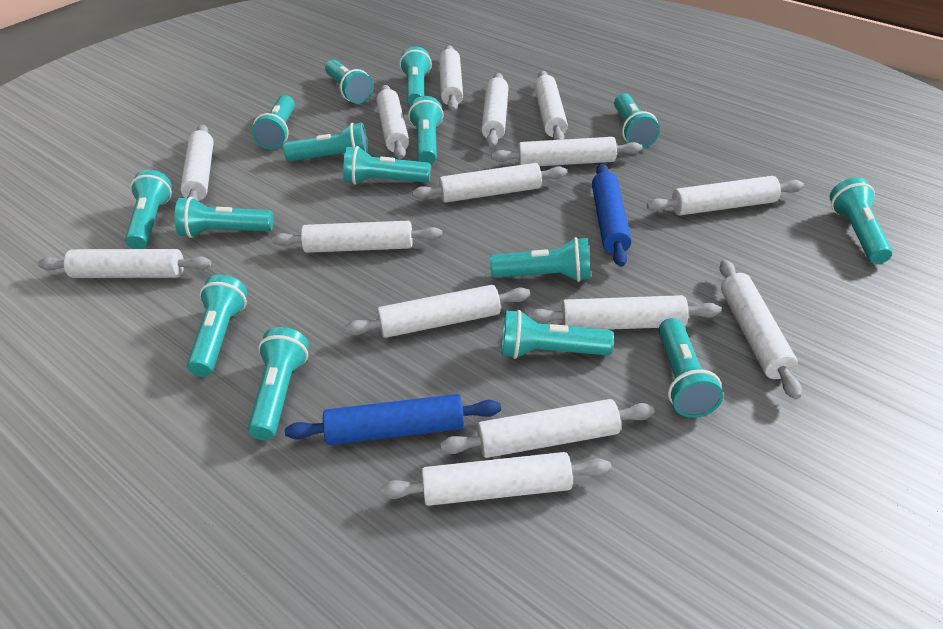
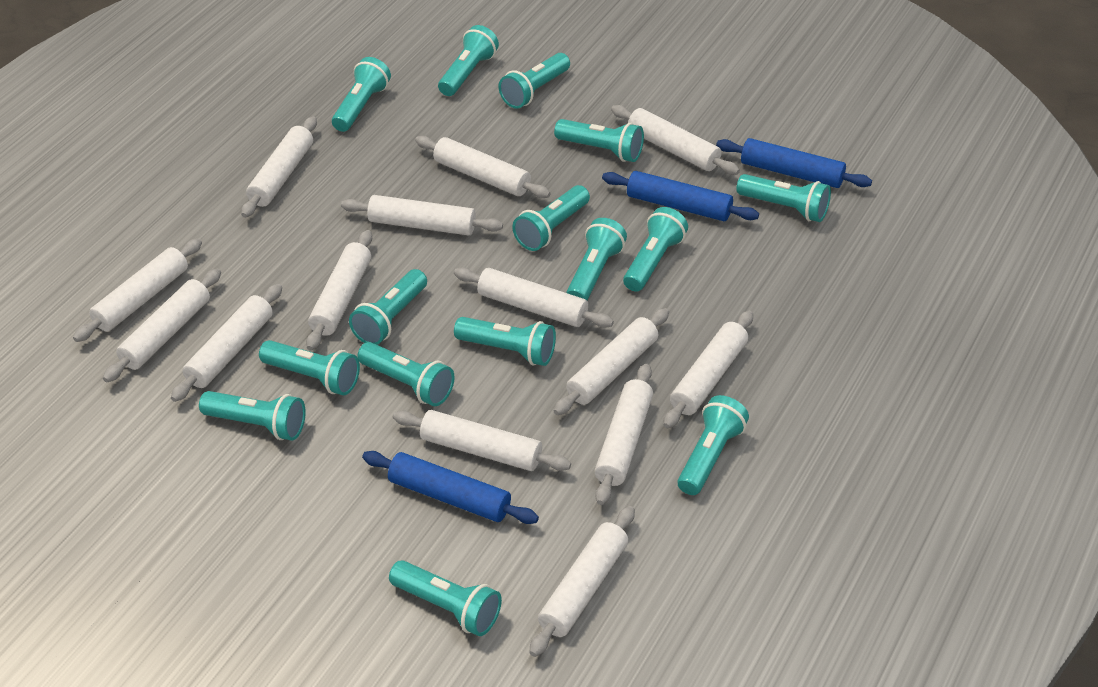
blue rolling pin: 2 -> 3
white rolling pin: 15 -> 14

